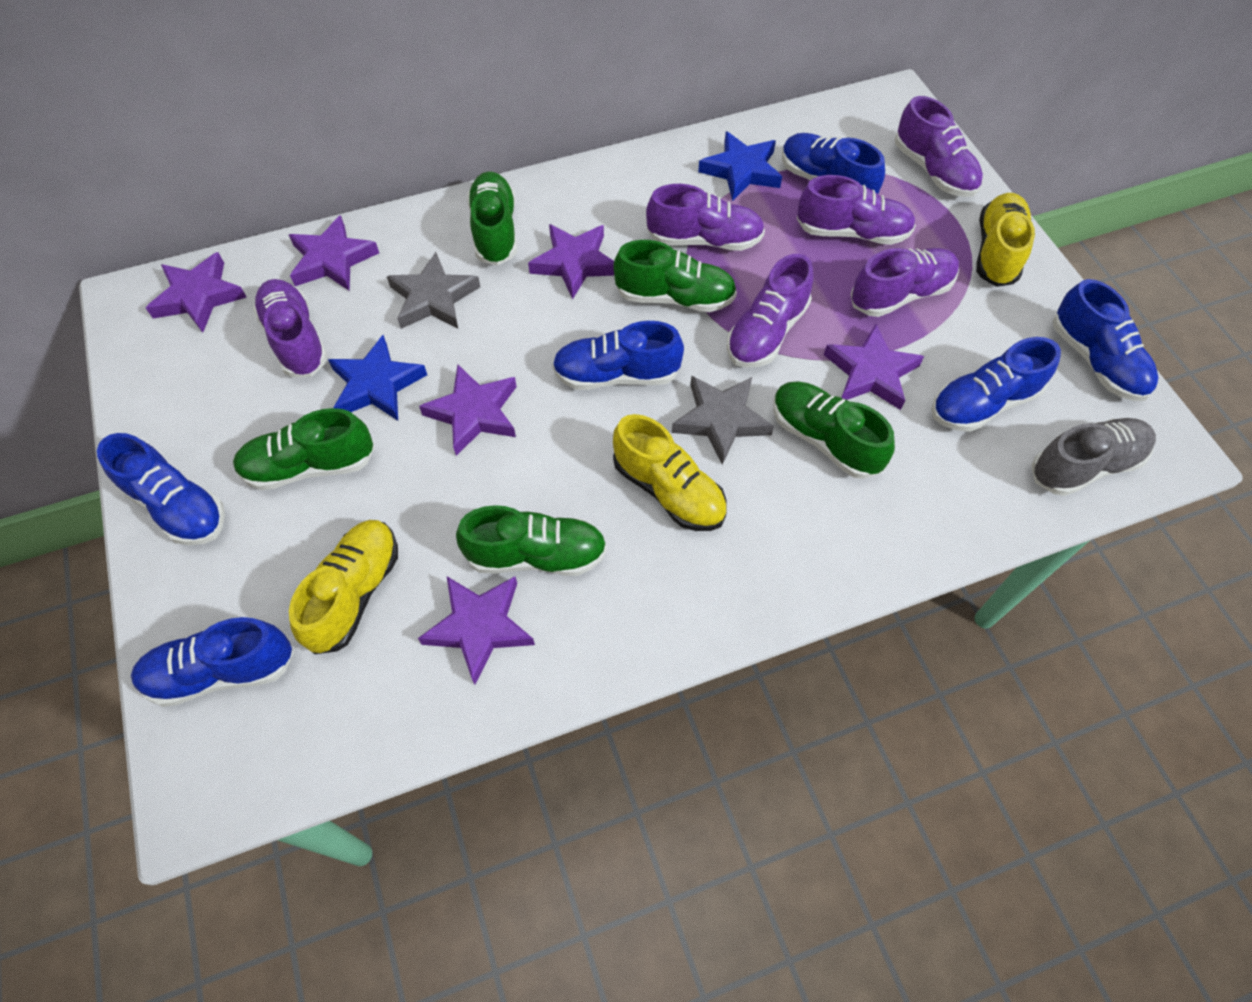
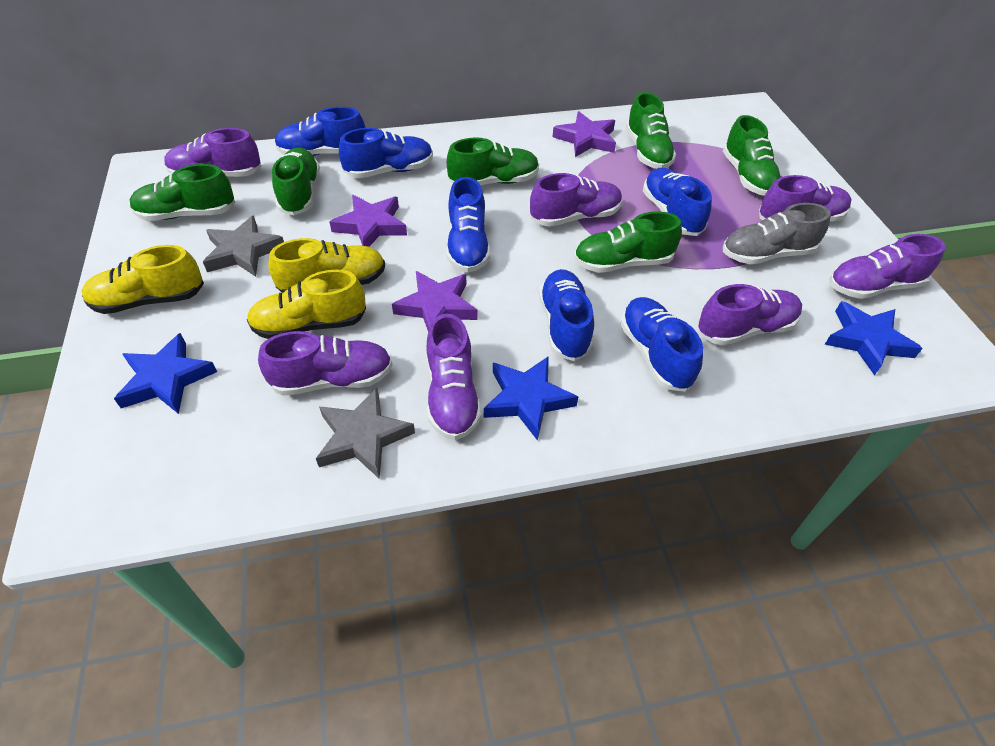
blue star: 2 -> 3
green shoe: 5 -> 6
purple shoe: 6 -> 7
purple star: 6 -> 3

